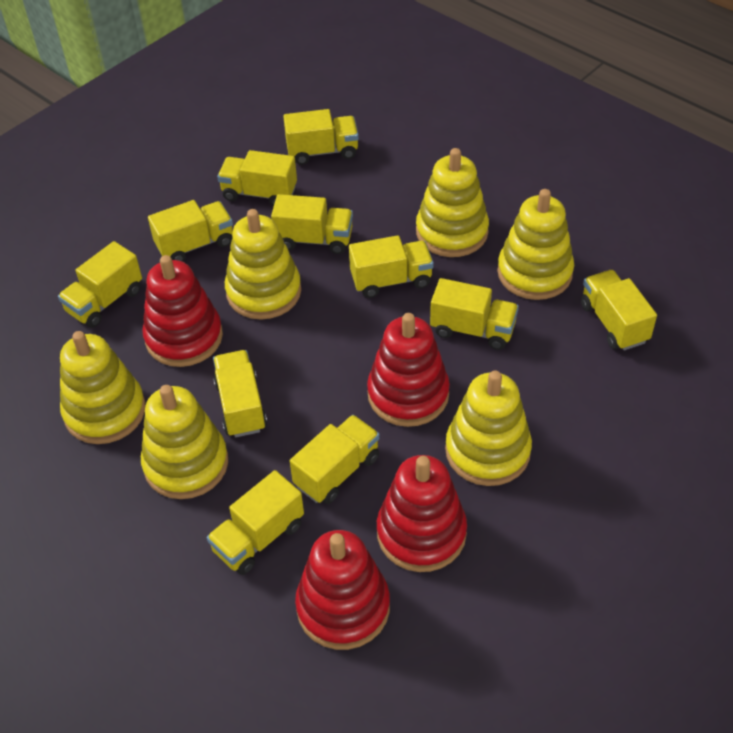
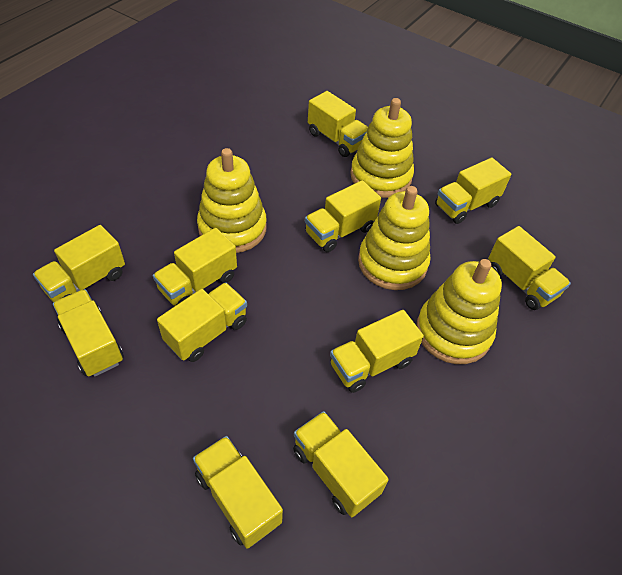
red stacking toy: 4 -> 0
yellow stacking toy: 6 -> 4

